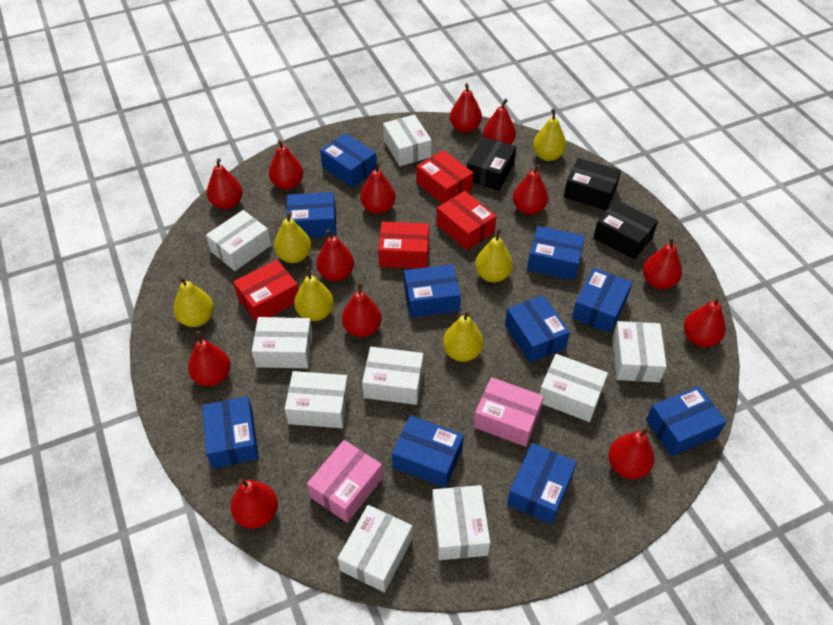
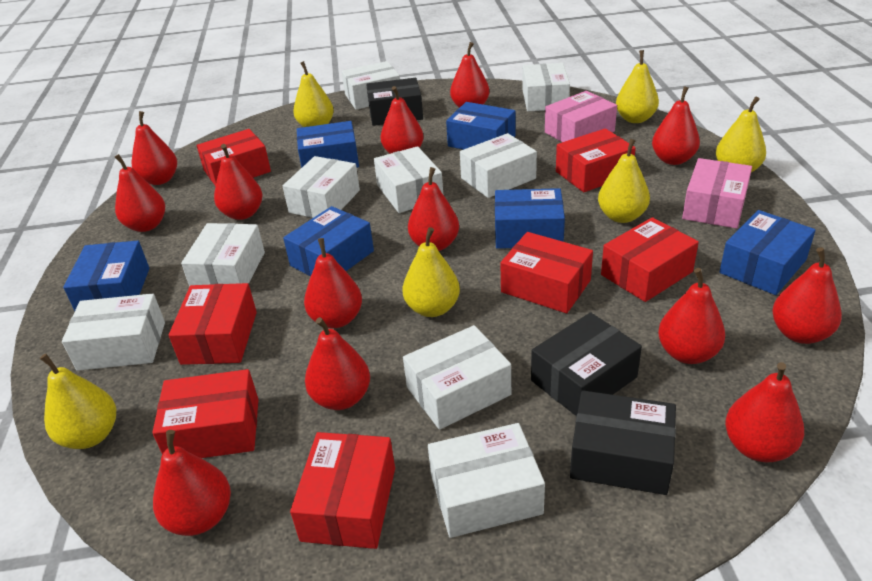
blue box: 10 -> 6
red box: 4 -> 7

